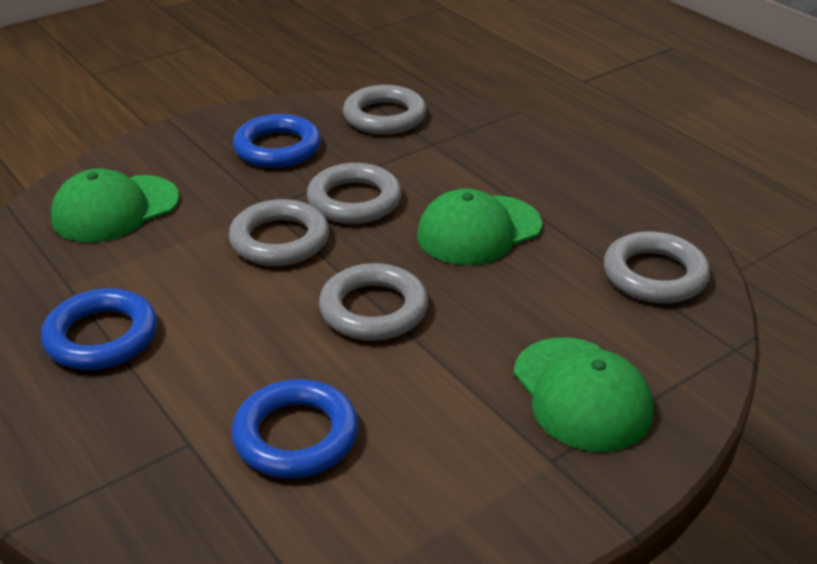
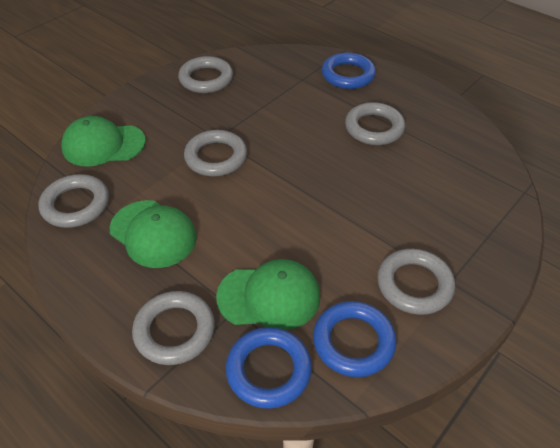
grey ring: 5 -> 6

